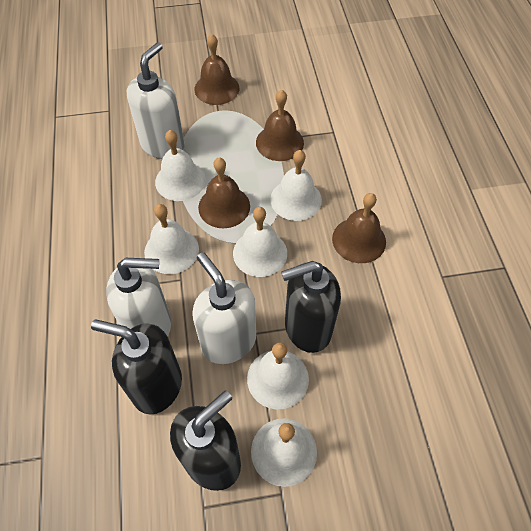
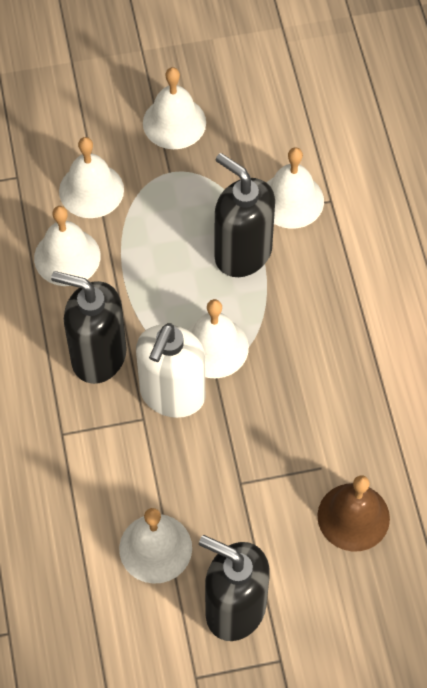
brown bell: 4 -> 1
white soap dispenser: 3 -> 1

